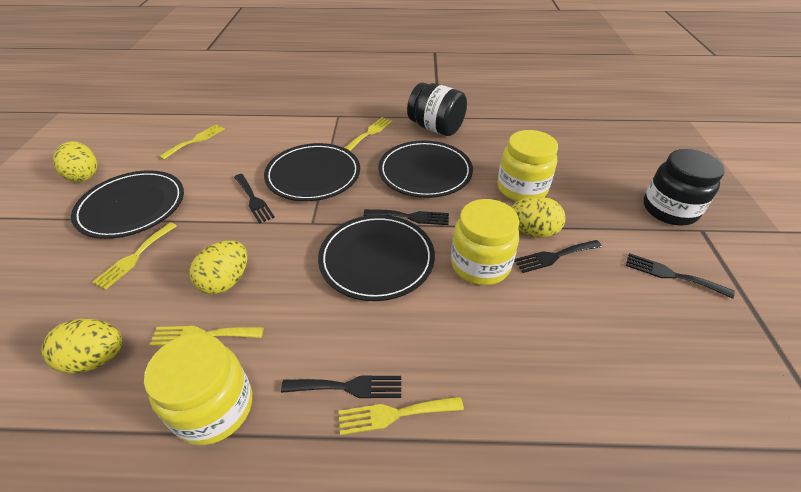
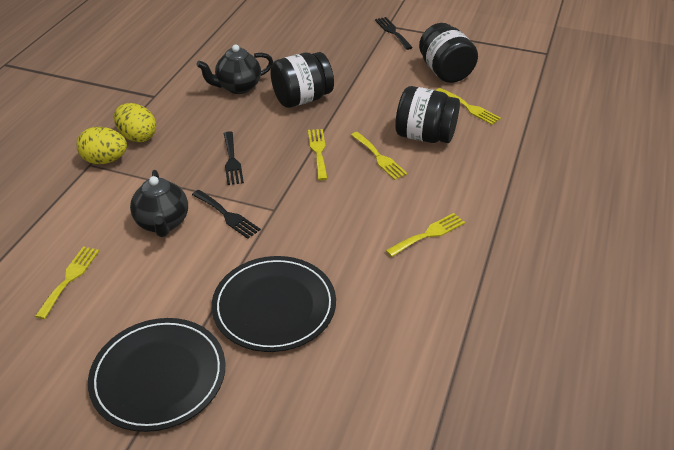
black fork: 5 -> 3
black jar: 2 -> 3
black plate: 4 -> 2
black teapot: 0 -> 2
yellow egg: 4 -> 2
yellow jar: 3 -> 0

